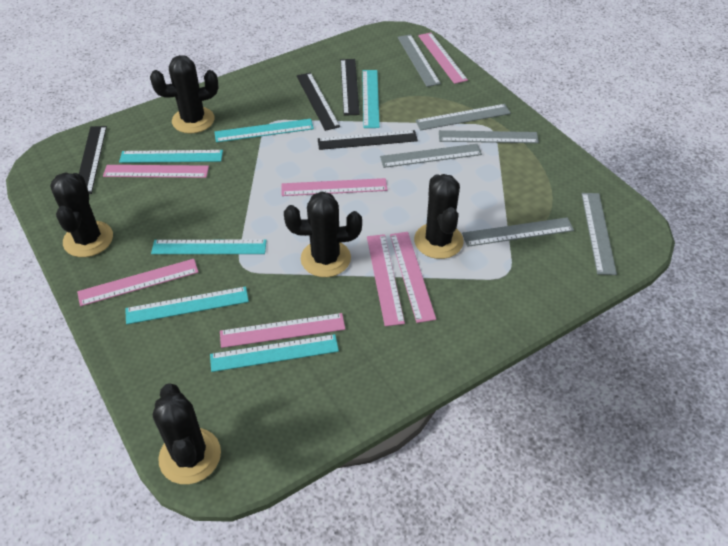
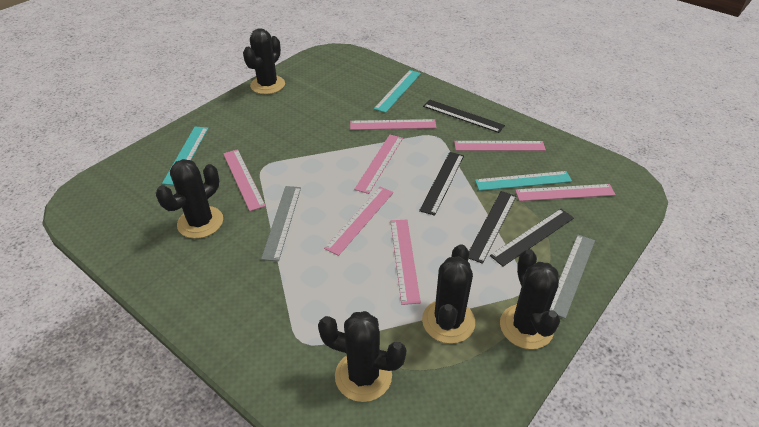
grey ruler: 6 -> 2
turquoise ruler: 6 -> 3

